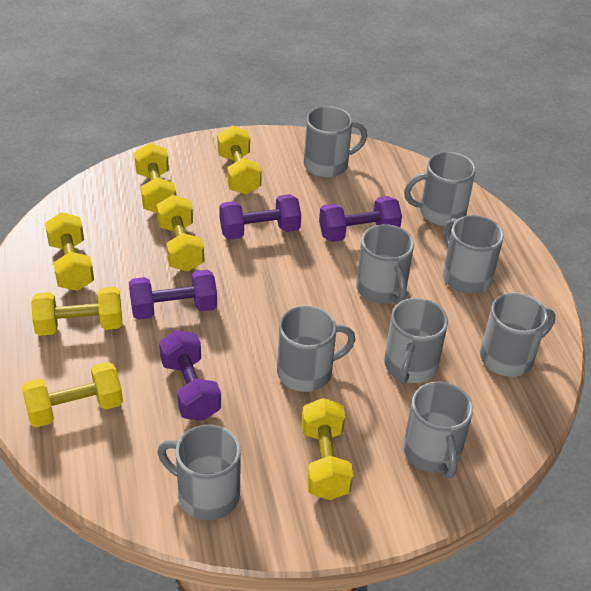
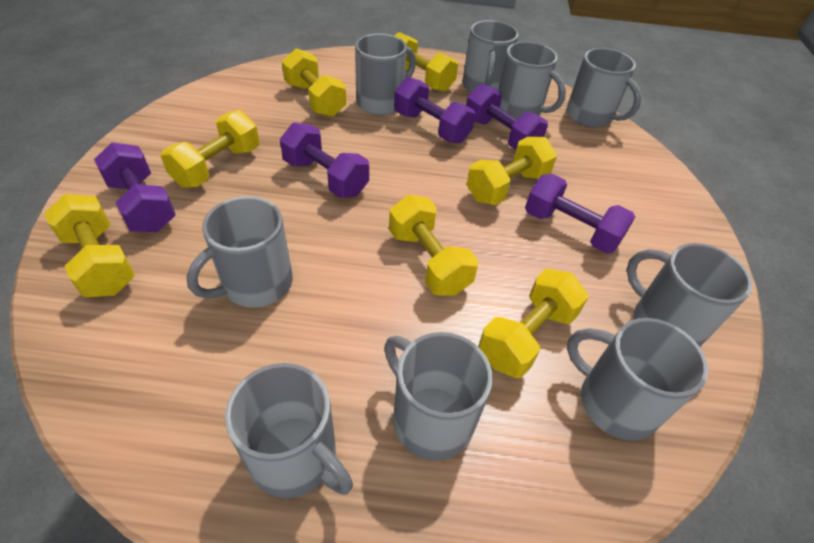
purple dumbbell: 4 -> 5

